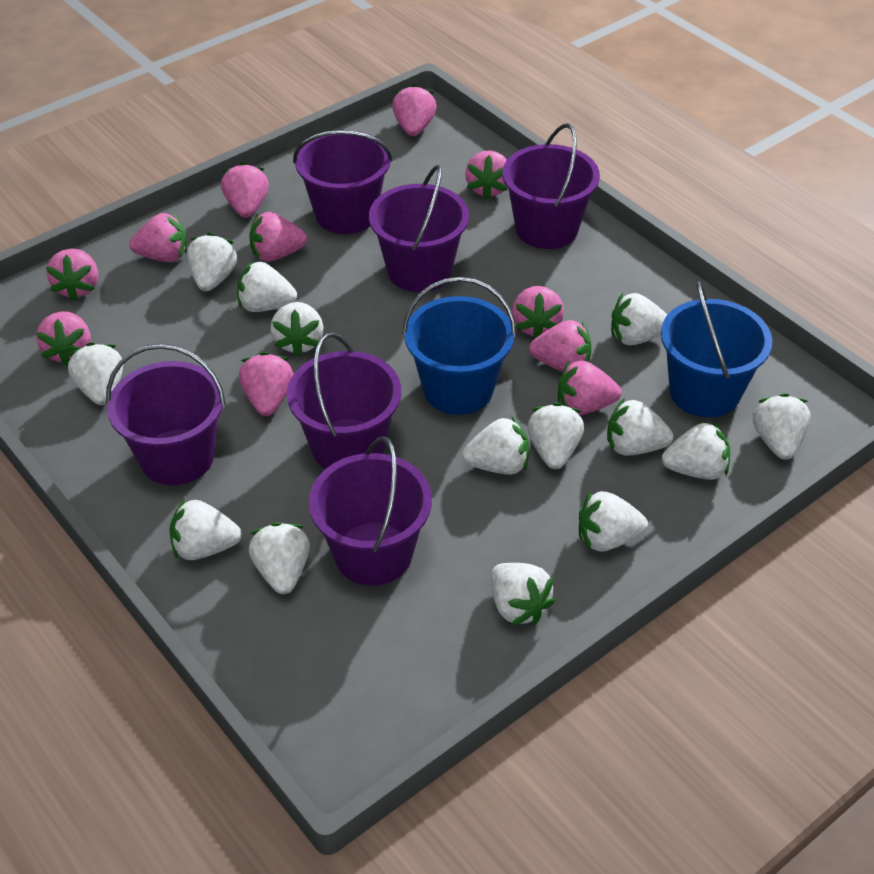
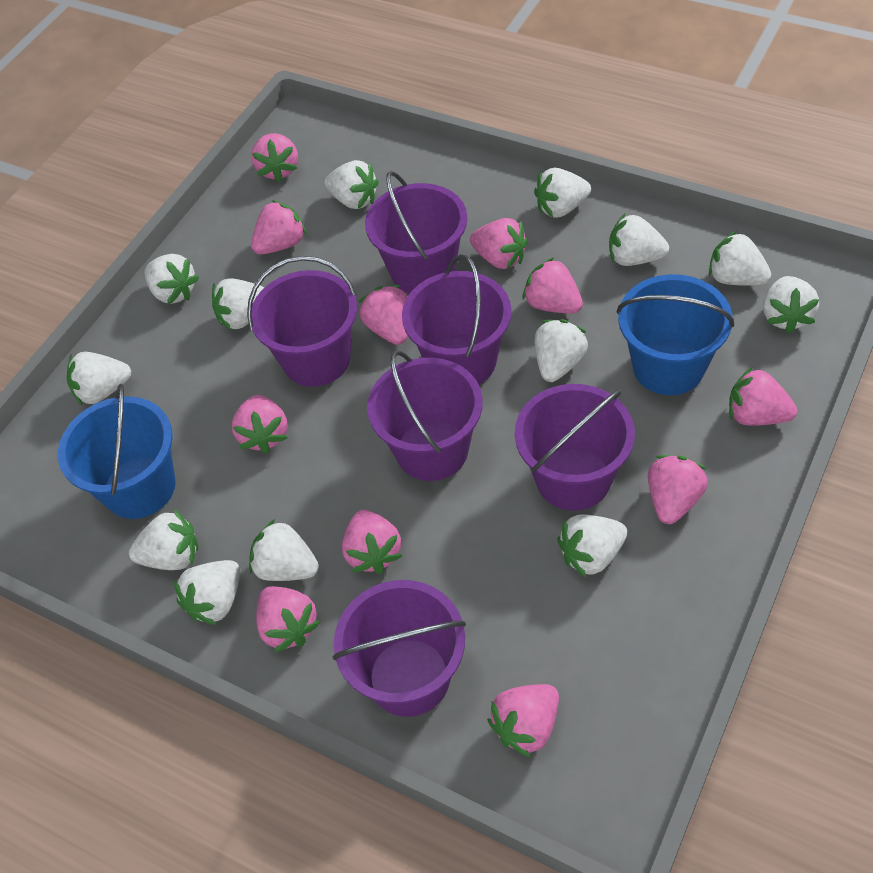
white strawberry: 14 -> 13

